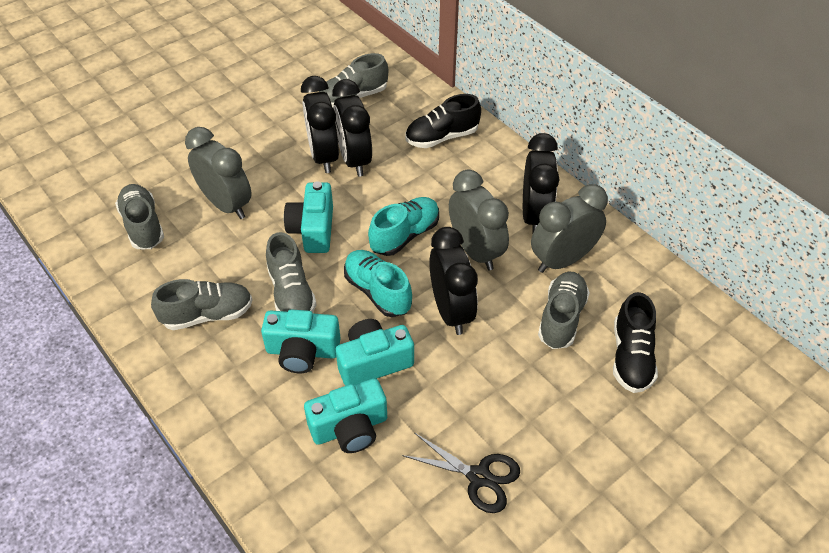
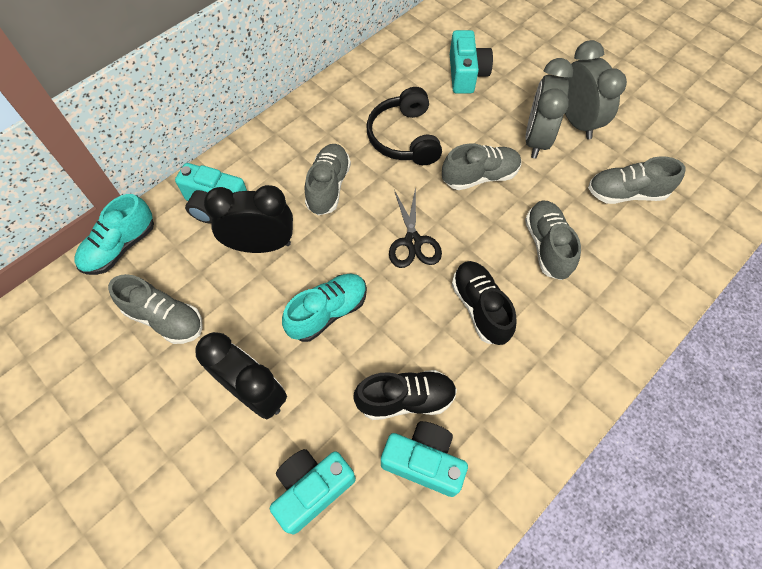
black clock: 4 -> 2
black headphones: 0 -> 1
grey clock: 3 -> 2

